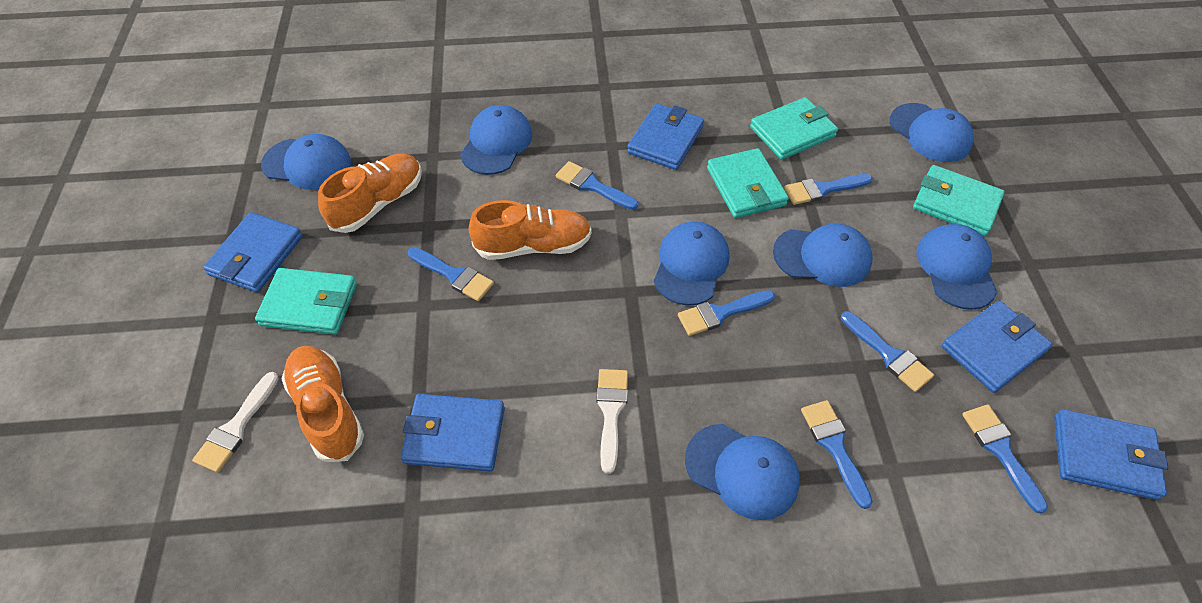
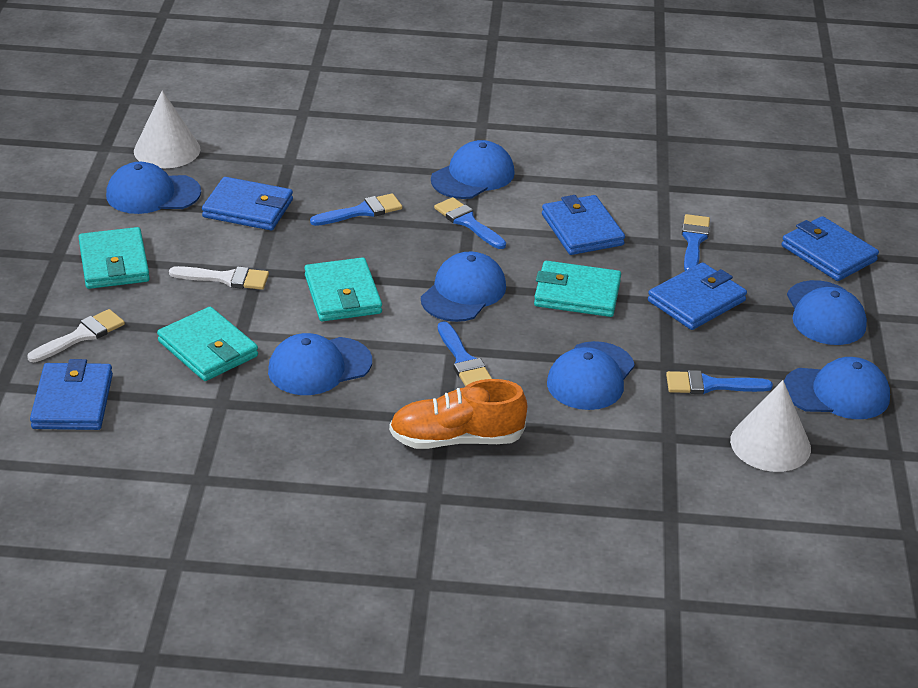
blue brush: 7 -> 5
orange shoe: 3 -> 1
white cone: 0 -> 2

